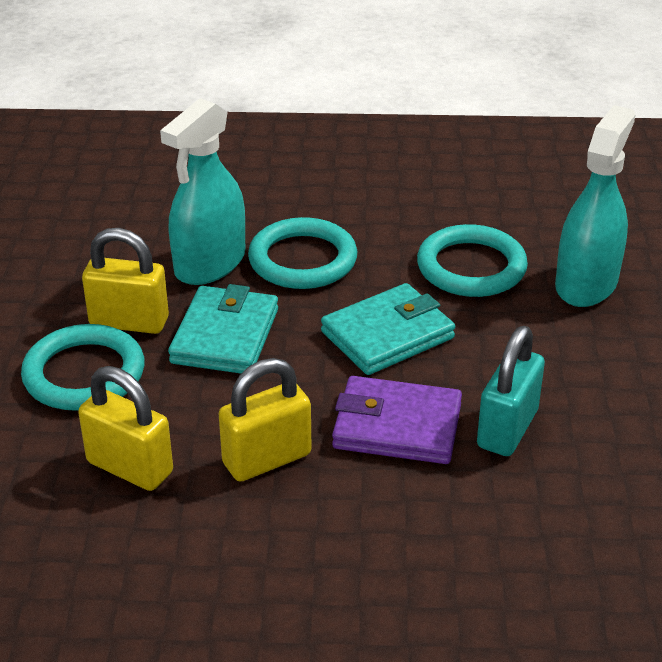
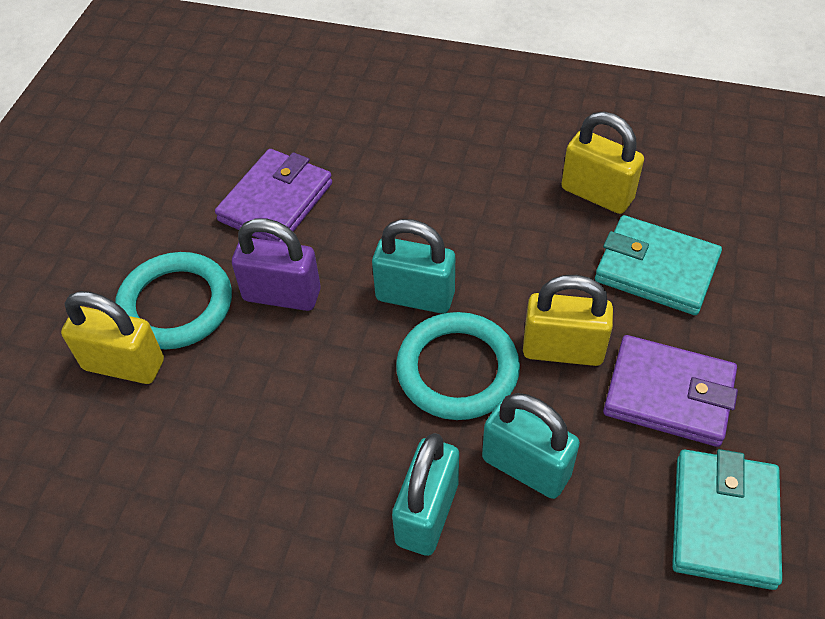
purple padlock: 0 -> 1
purple wallet: 1 -> 2
turquoise padlock: 1 -> 3
turquoise ring: 3 -> 2
turquoise spray bottle: 2 -> 0

